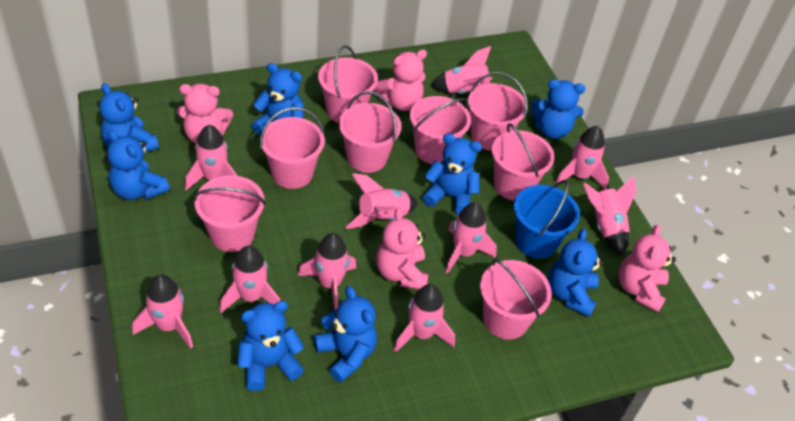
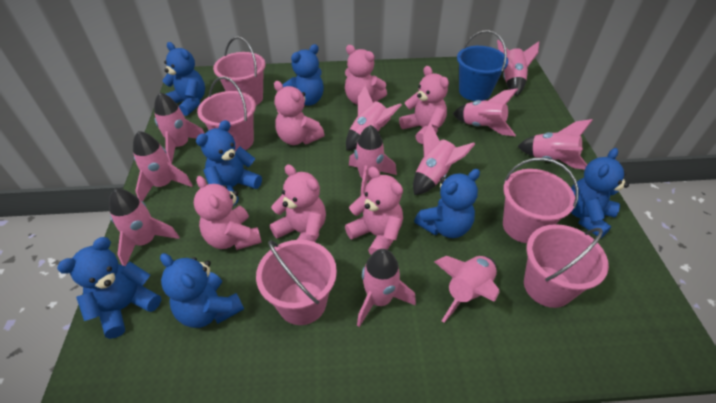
blue teddy bear: 8 -> 7
pink bucket: 8 -> 5
pink rocket: 10 -> 11
pink teddy bear: 4 -> 6

